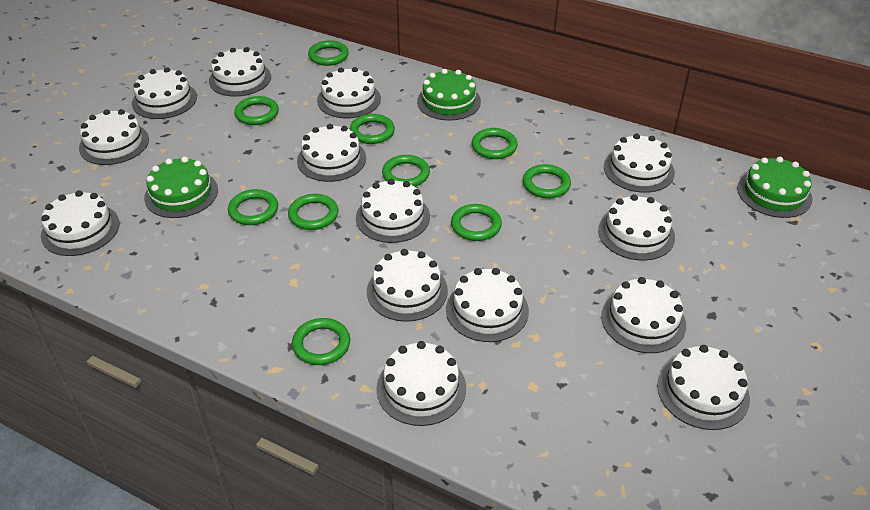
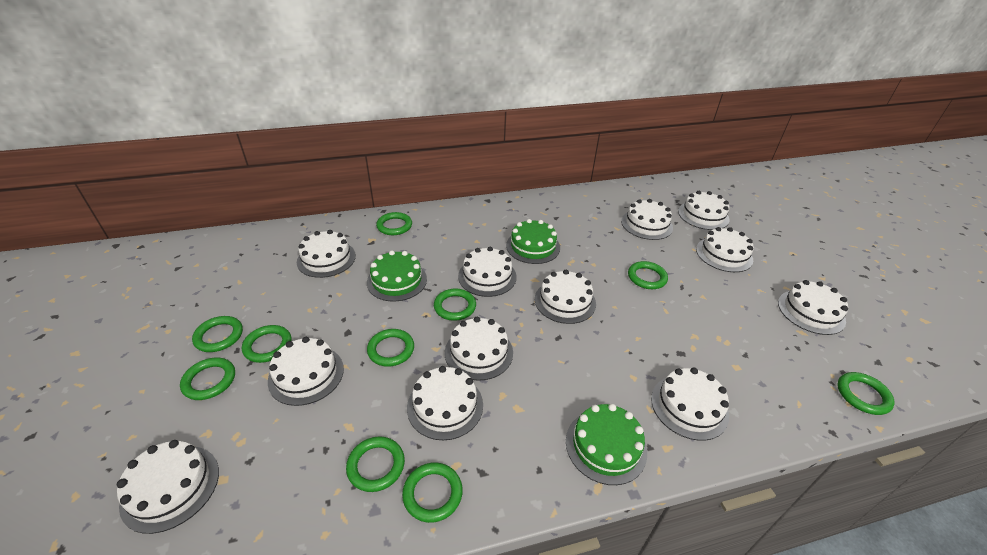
white cake: 14 -> 12

